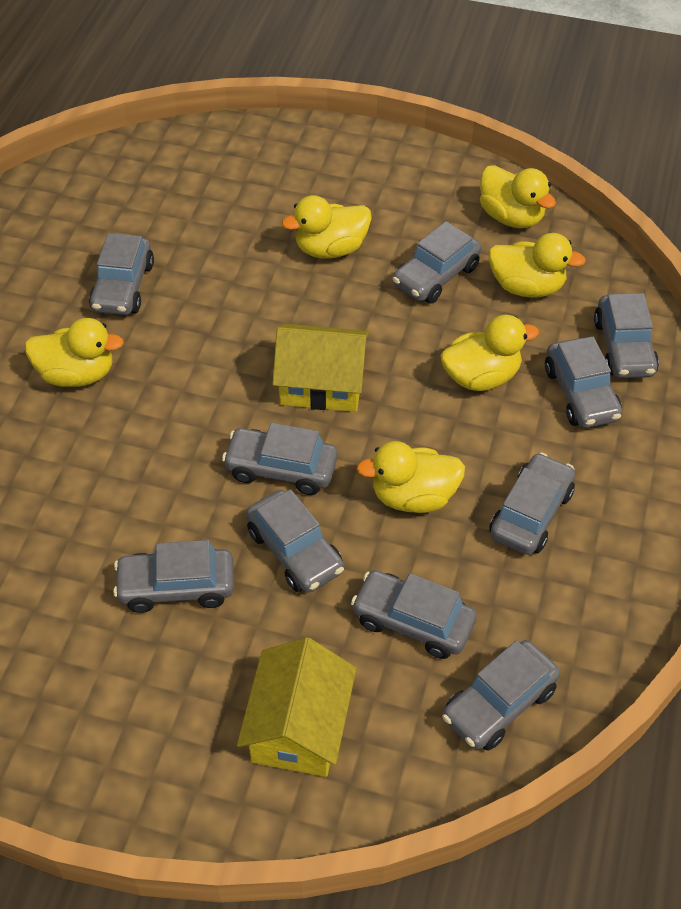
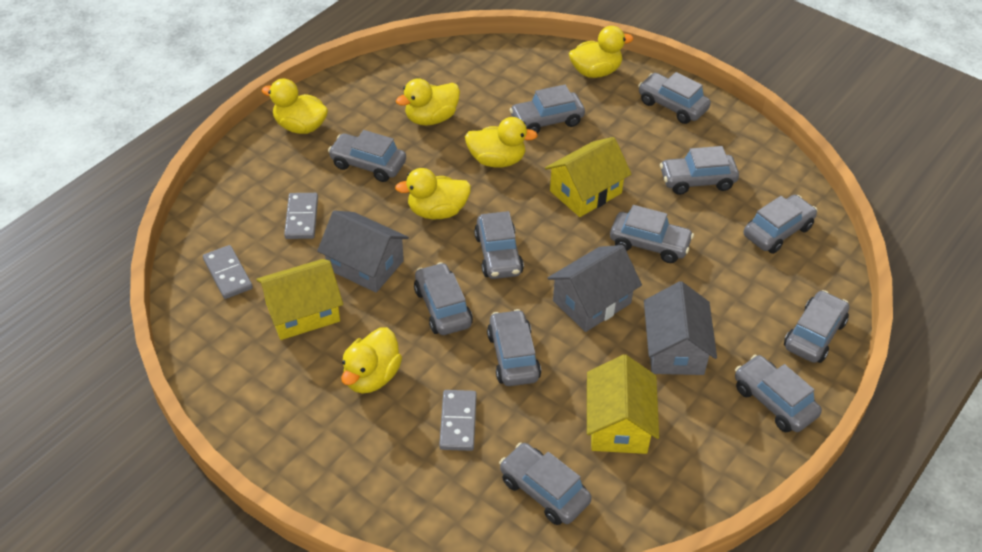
grey car: 10 -> 12
grey domino: 0 -> 3
grey house: 0 -> 3
yellow house: 2 -> 3

